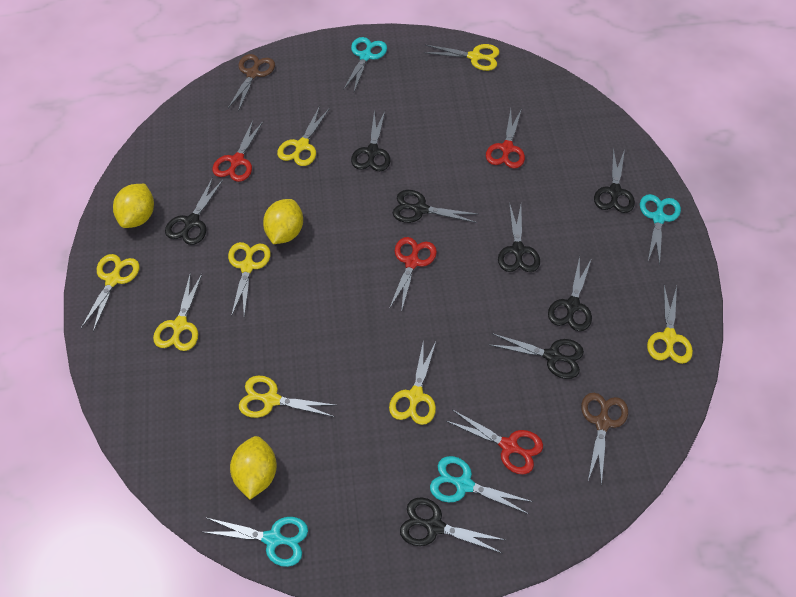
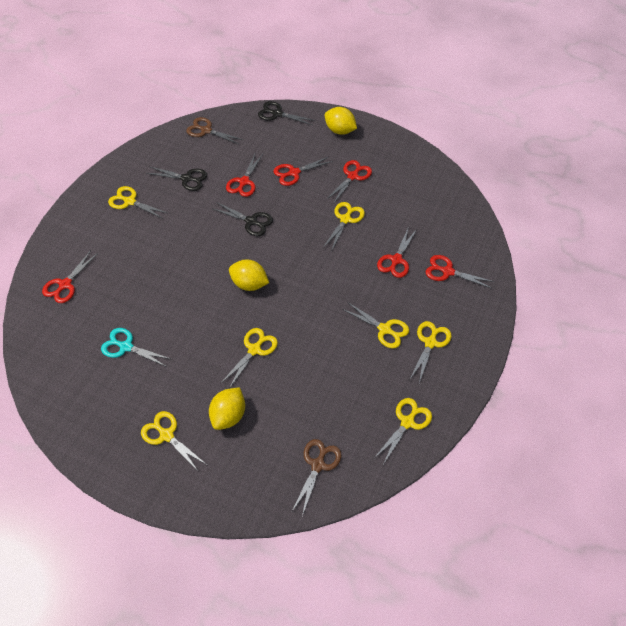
black scissors: 8 -> 3
red scissors: 4 -> 6
turquoise scissors: 4 -> 1
yellow scissors: 8 -> 7

